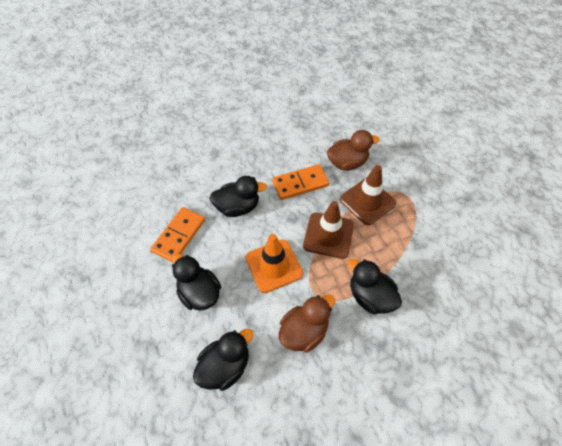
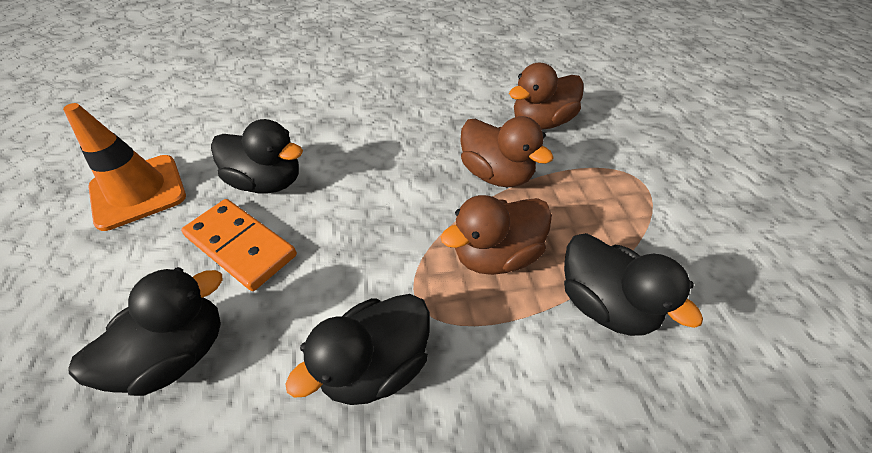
brown duck: 2 -> 3
brown traffic cone: 2 -> 0
orange domino: 2 -> 1

